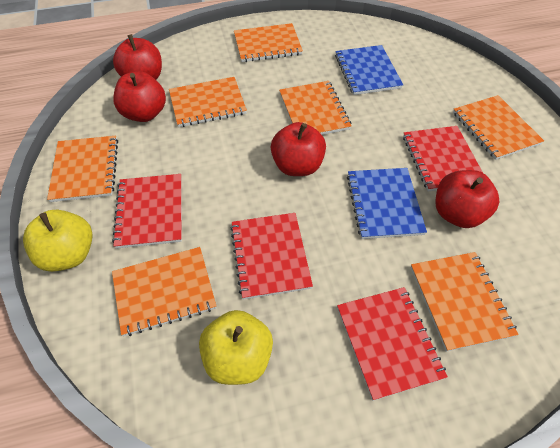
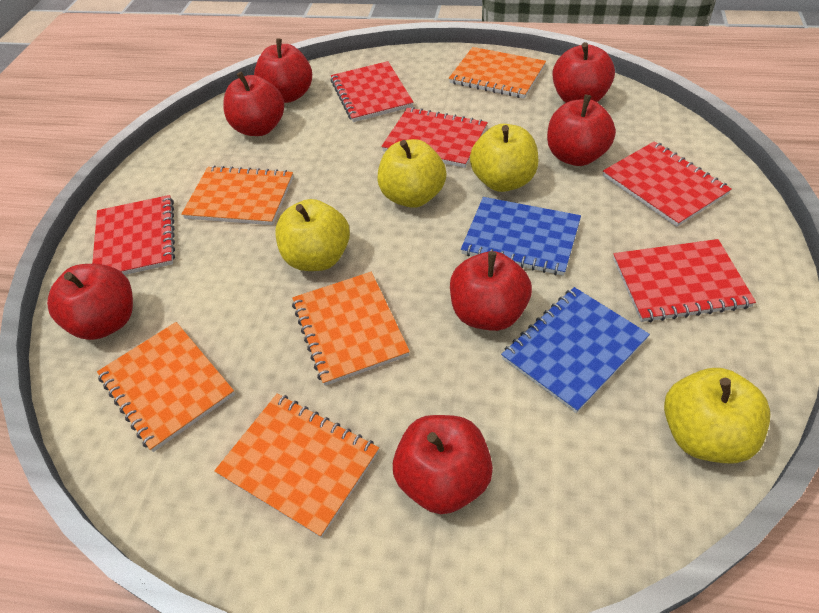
orange notebook: 7 -> 5
red apple: 4 -> 7
red notebook: 4 -> 5
yellow apple: 2 -> 4

